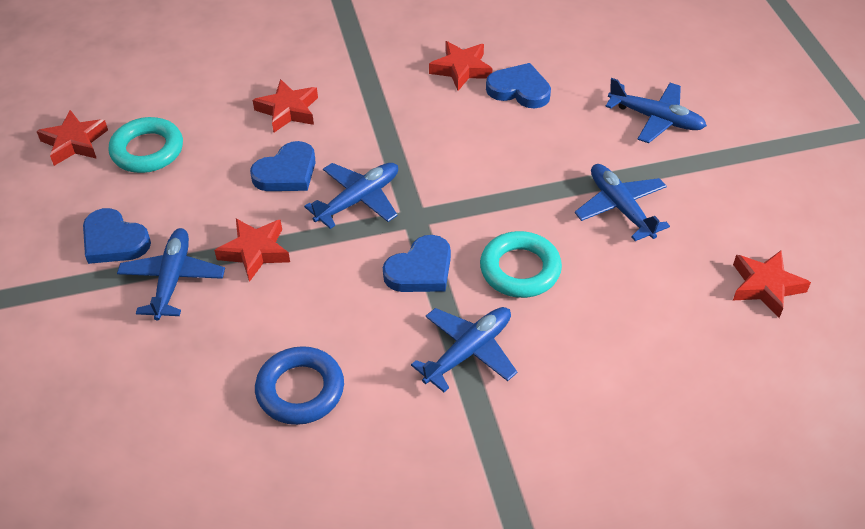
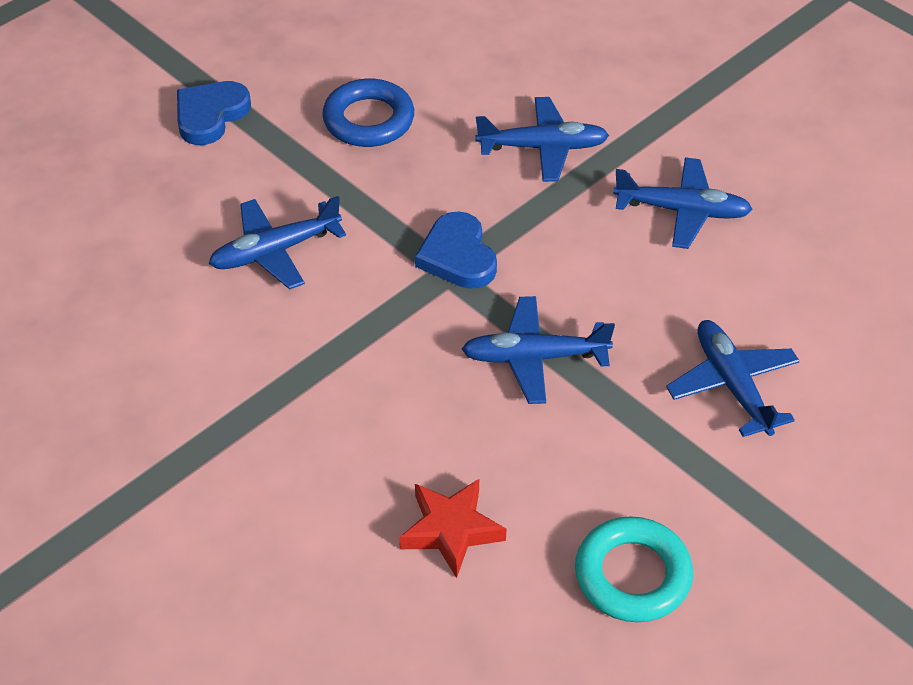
blue heart: 4 -> 2
red star: 5 -> 1
turquoise ring: 2 -> 1

